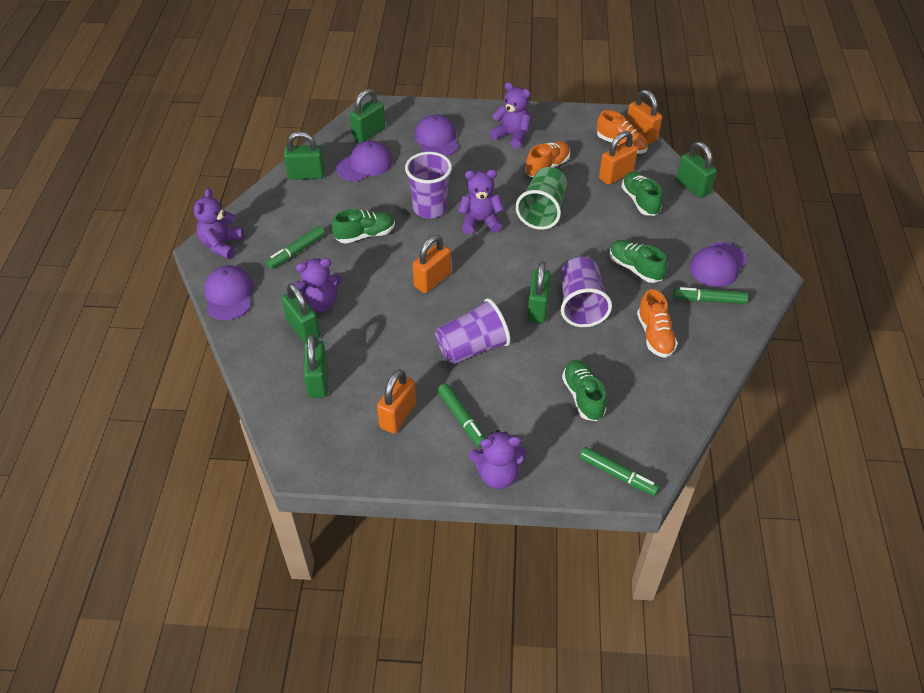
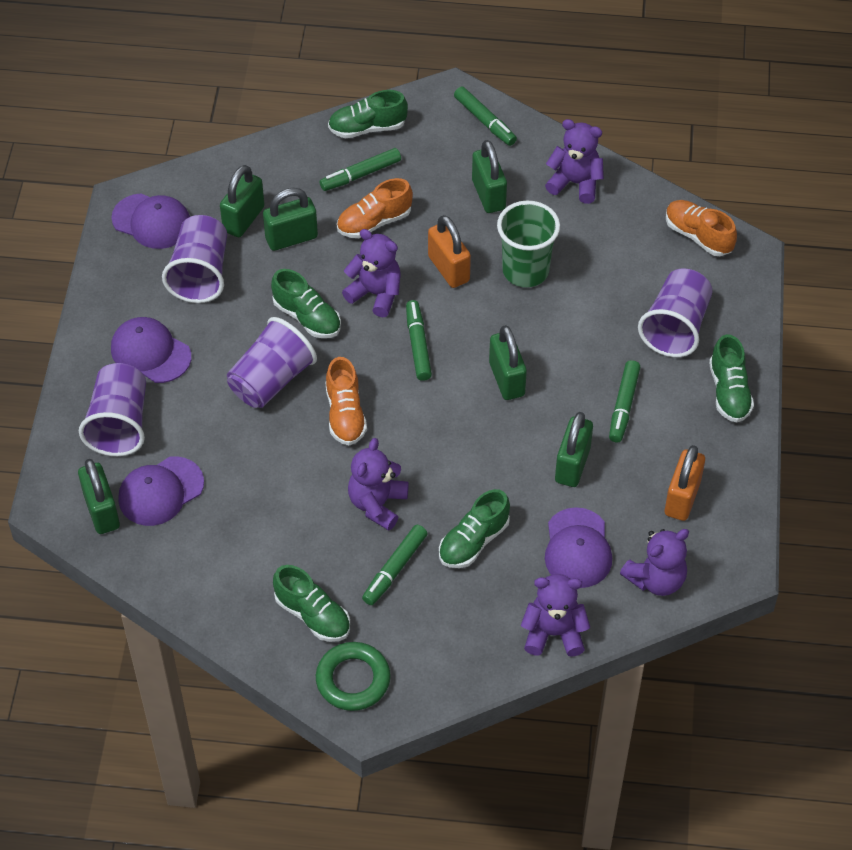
green marker: 4 -> 5
green ring: 0 -> 1
green shoe: 4 -> 5
orange padlock: 4 -> 2
purple cup: 3 -> 4

